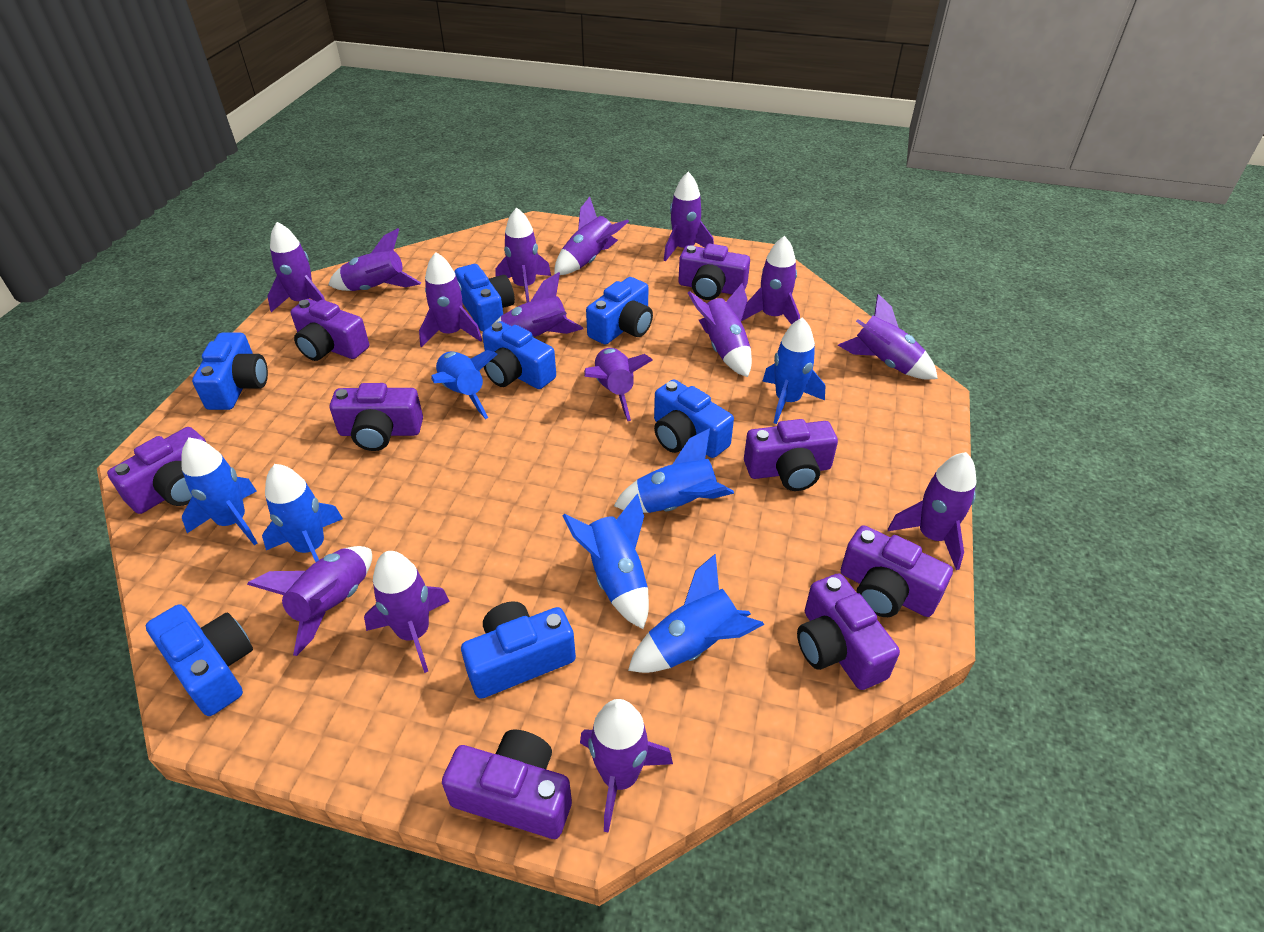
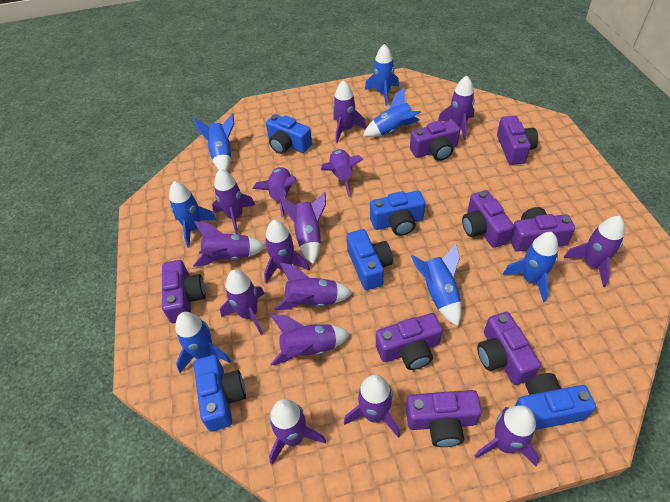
blue camera: 7 -> 5

